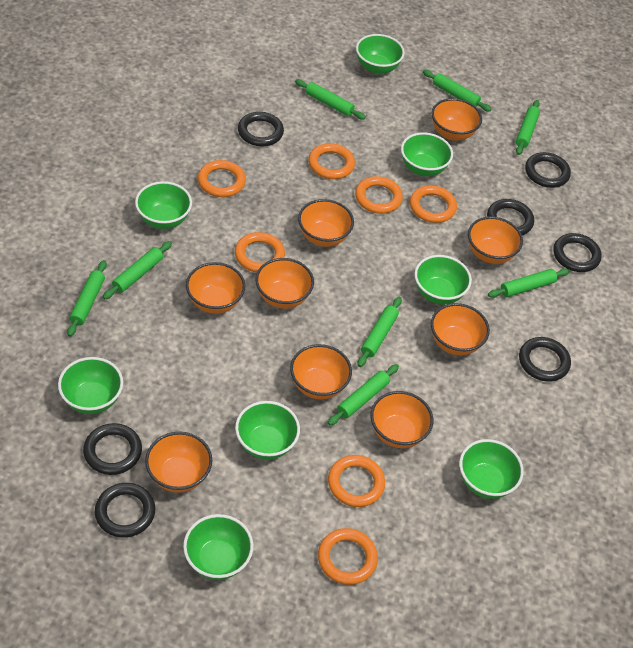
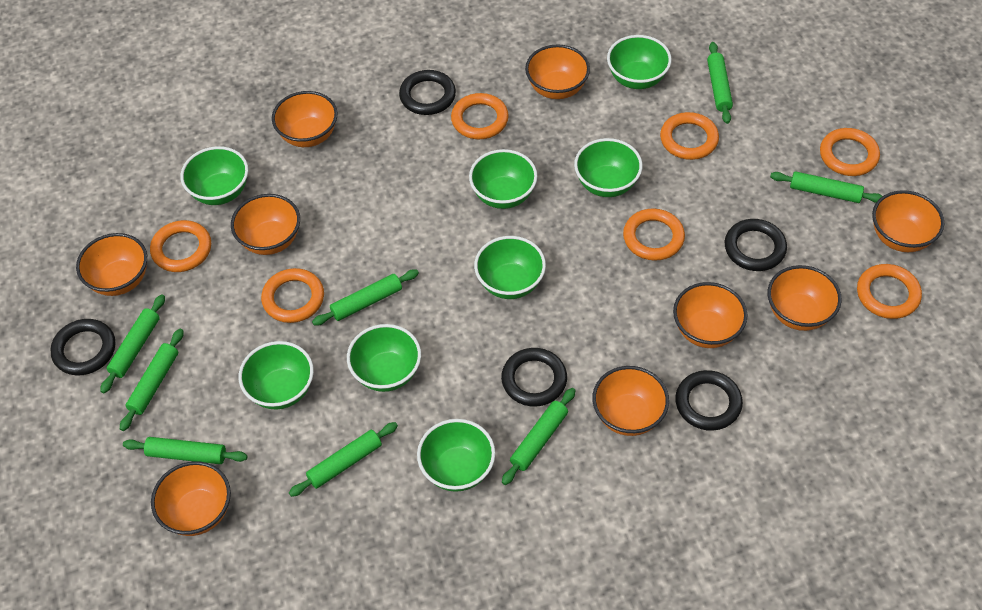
black ring: 7 -> 5

